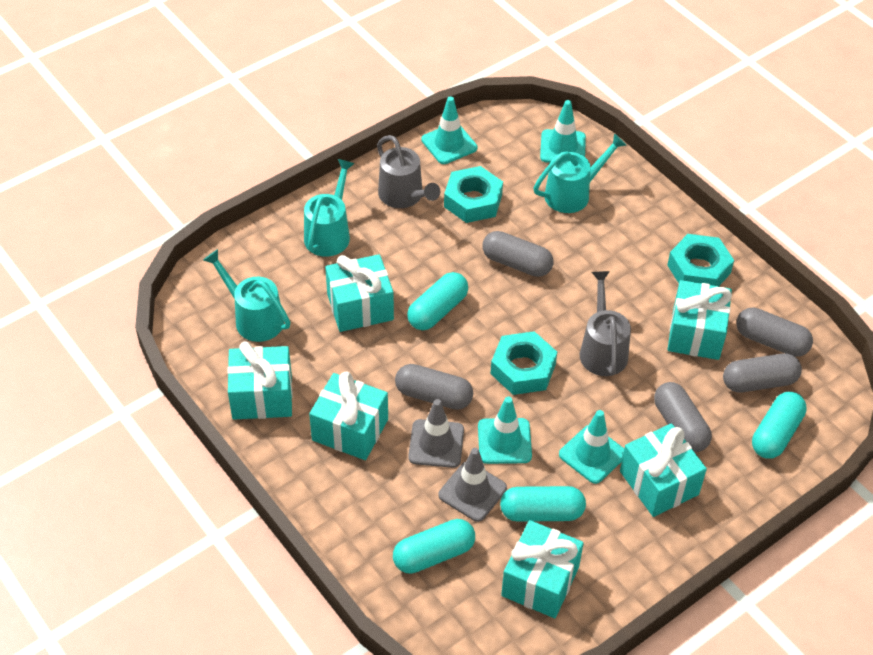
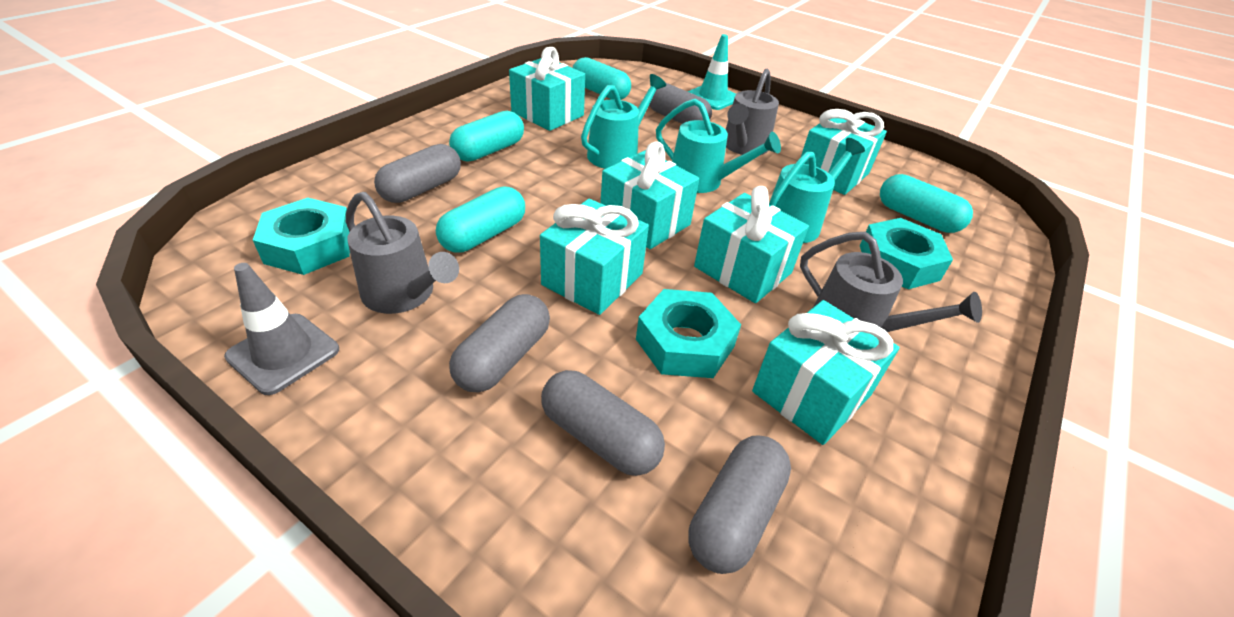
grey traffic cone: 2 -> 1
grey watering can: 2 -> 3
turquoise traffic cone: 4 -> 1

